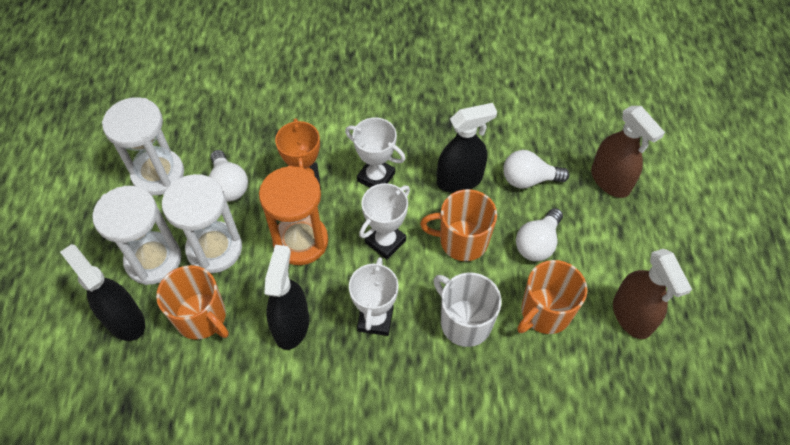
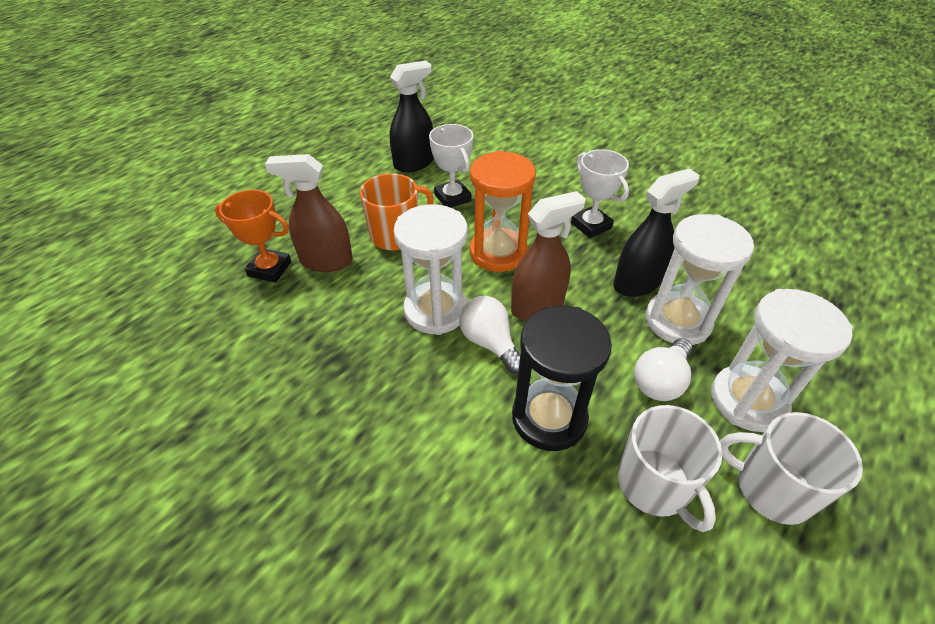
black hourglass: 0 -> 1
black spray bottle: 3 -> 2
orange mug: 3 -> 1
white light bulb: 3 -> 2
white mug: 1 -> 2
white trophy: 3 -> 2

